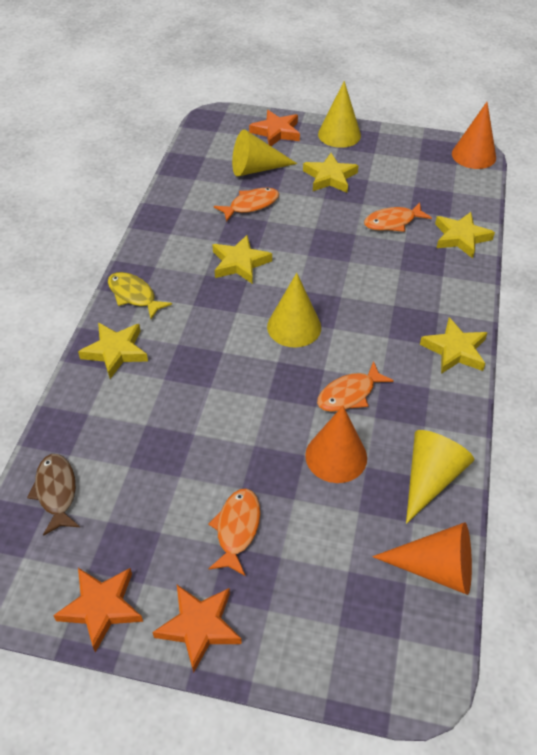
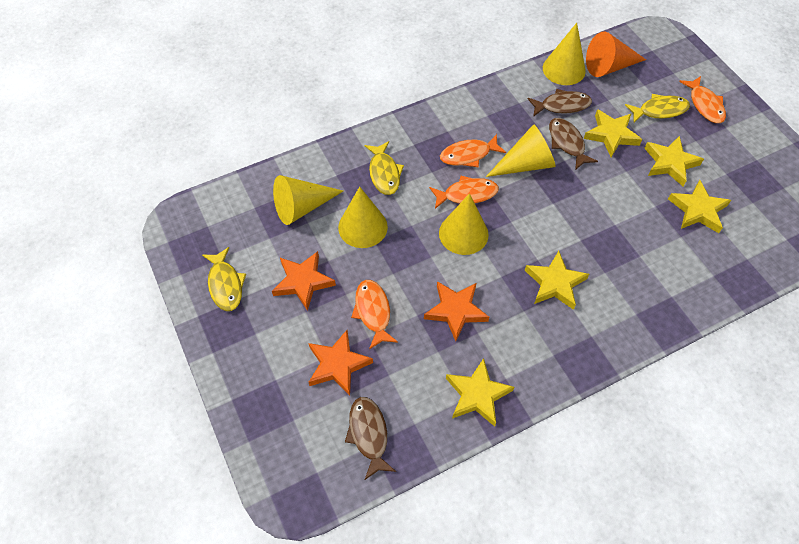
brown fish: 1 -> 3
orange cone: 3 -> 1
yellow cone: 4 -> 5
yellow fish: 1 -> 3

